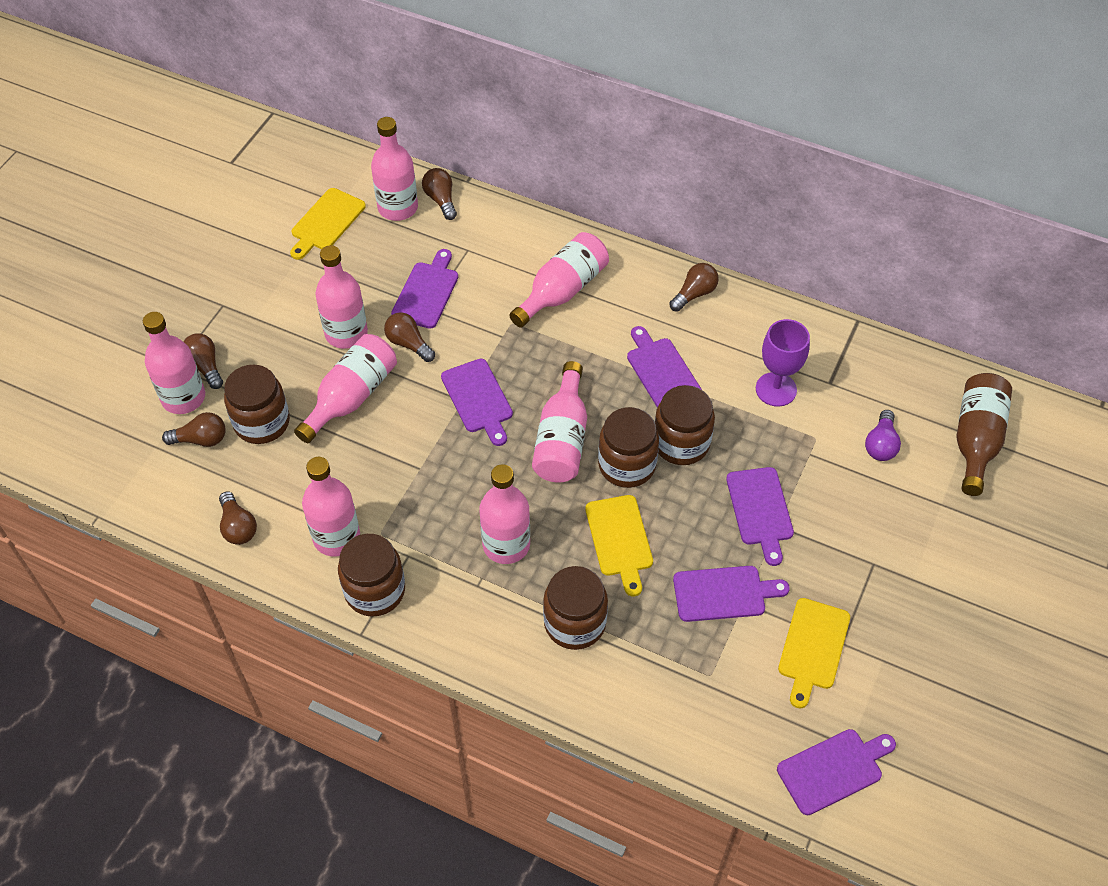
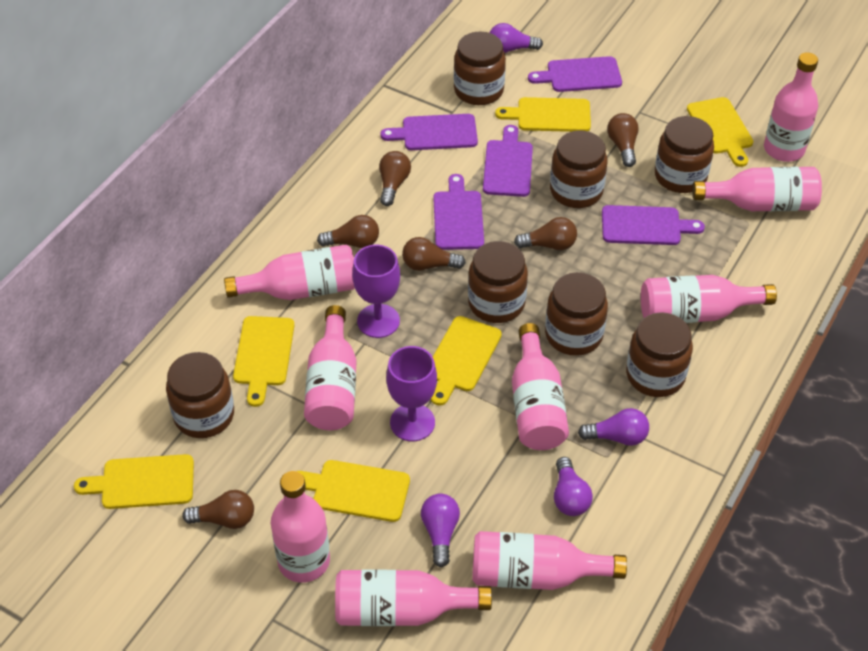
brown bottle: 1 -> 0
brown jar: 5 -> 7
pink bottle: 8 -> 9
purple cutting board: 6 -> 5
purple goblet: 1 -> 2
purple light bulb: 1 -> 4
yellow cutting board: 3 -> 6

